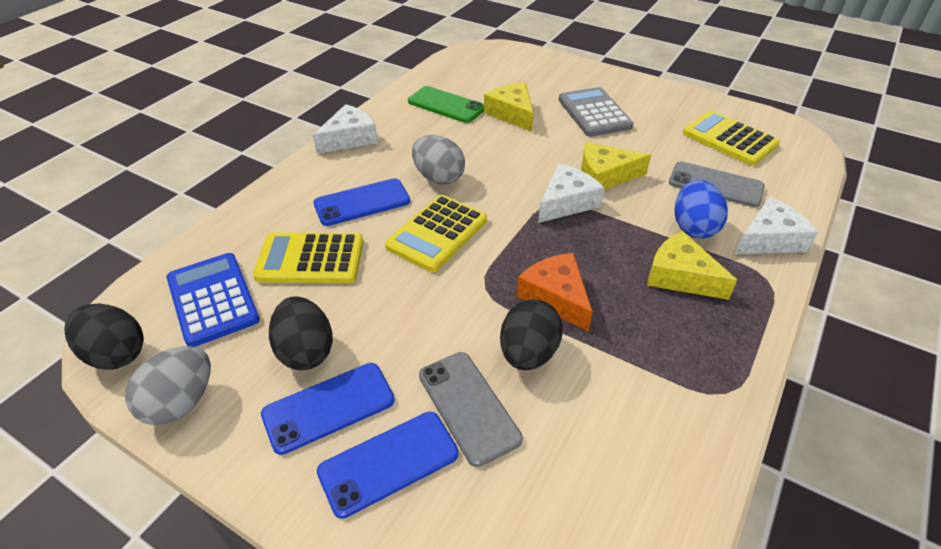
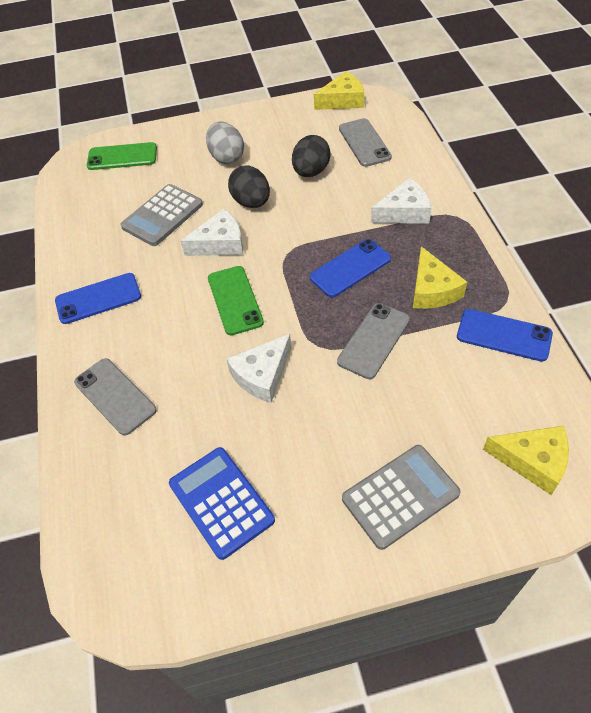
black egg: 3 -> 2
blue egg: 1 -> 0
green phone: 1 -> 2
grey calculator: 1 -> 2
grey egg: 2 -> 1
grey phone: 2 -> 3
orange cheese: 1 -> 0
yellow calculator: 3 -> 0

